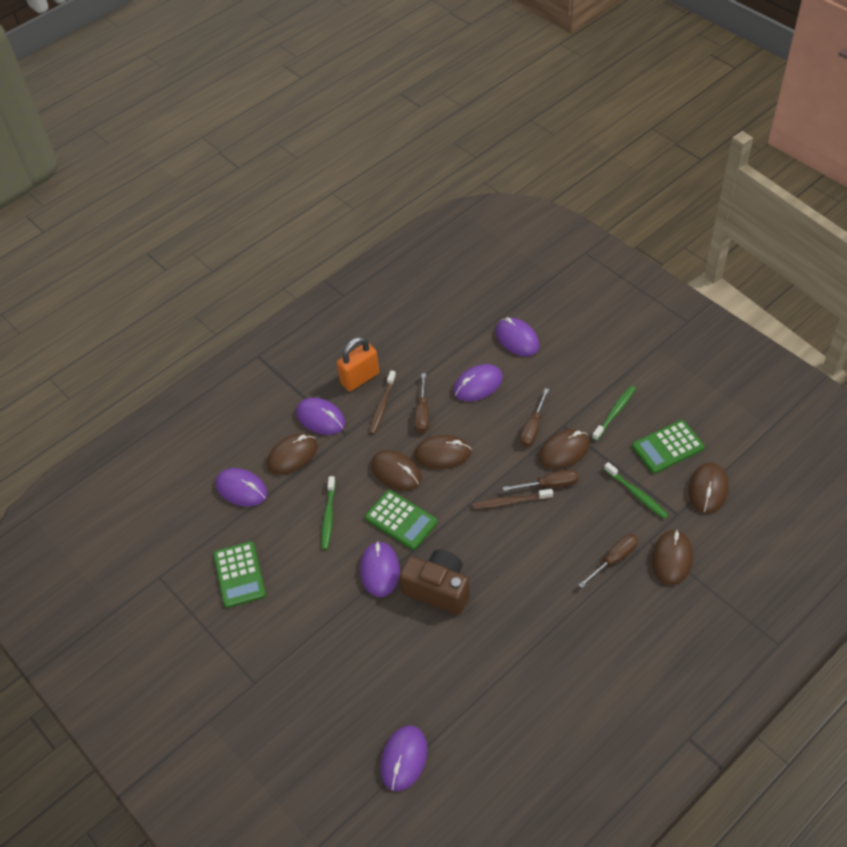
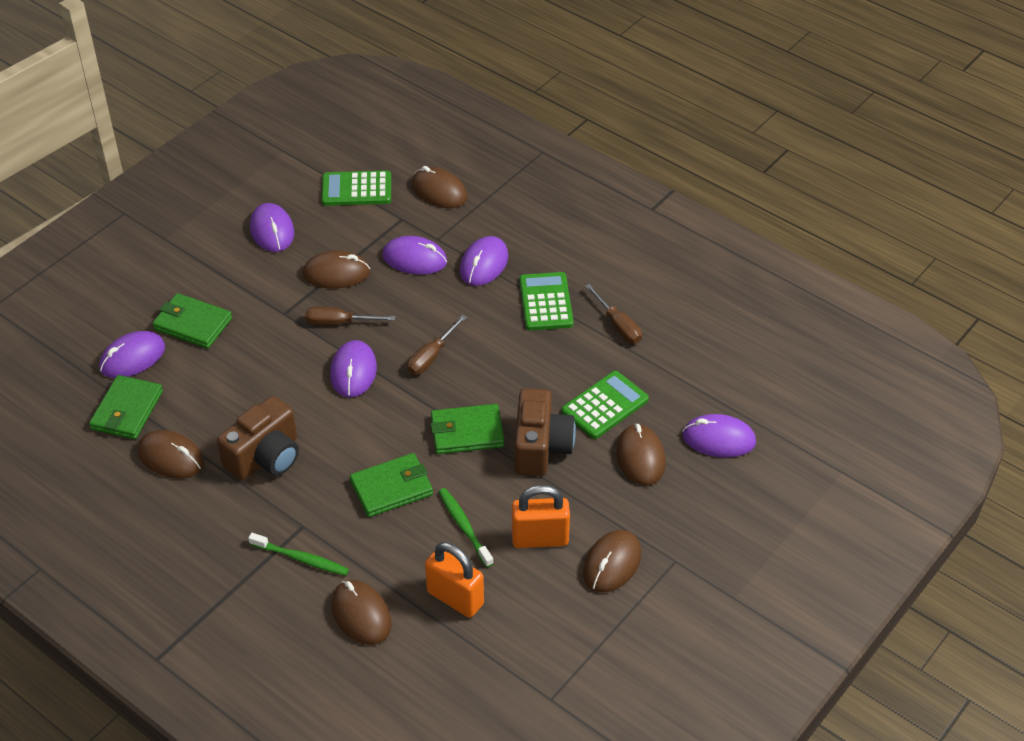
brown camera: 1 -> 2
brown screwdriver: 4 -> 3
brown toothbrush: 2 -> 0
green toothbrush: 3 -> 2
green wallet: 0 -> 4
orange padlock: 1 -> 2

